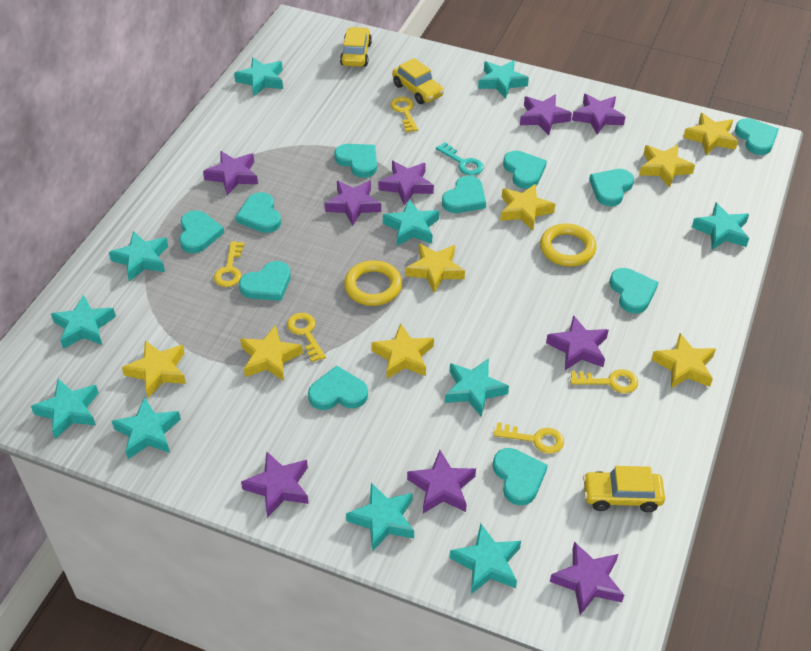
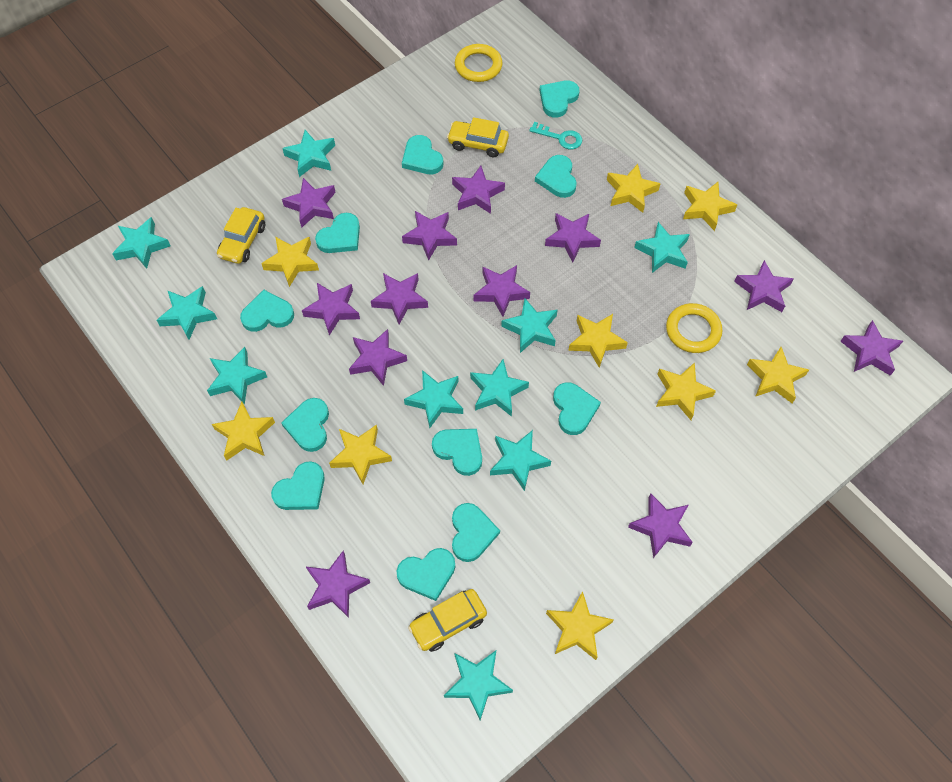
purple star: 9 -> 12
turquoise star: 11 -> 10
yellow key: 5 -> 0
yellow star: 8 -> 9

